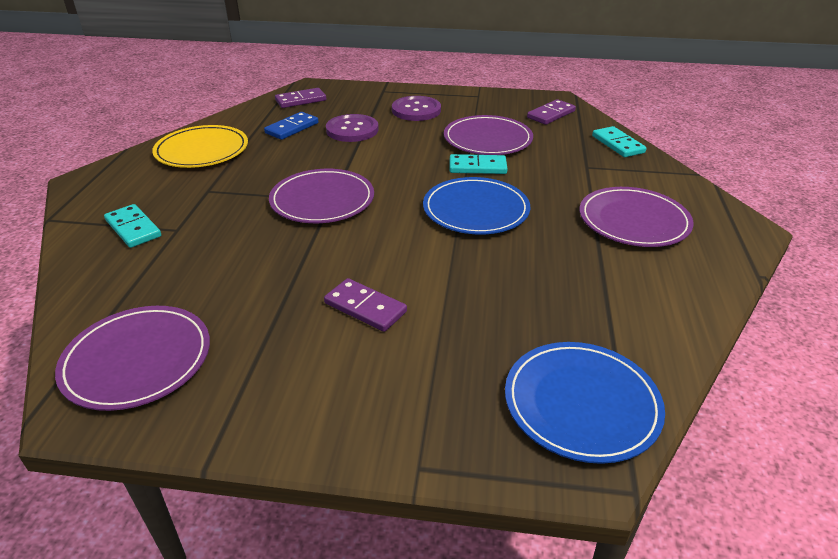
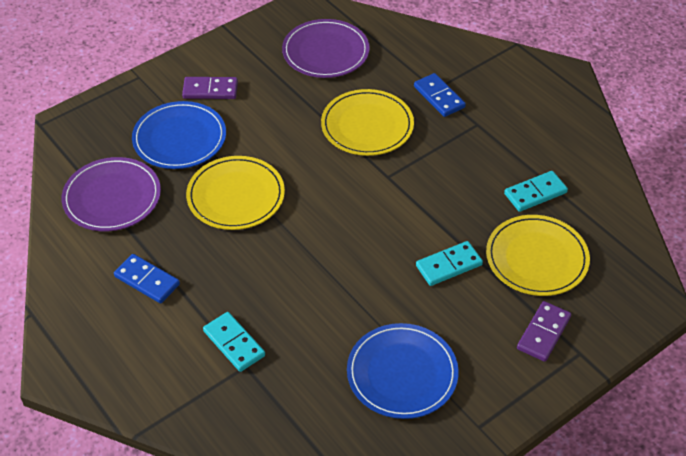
blue domino: 1 -> 2
purple button: 2 -> 0
purple domino: 3 -> 2
purple plate: 4 -> 2
yellow plate: 1 -> 3

